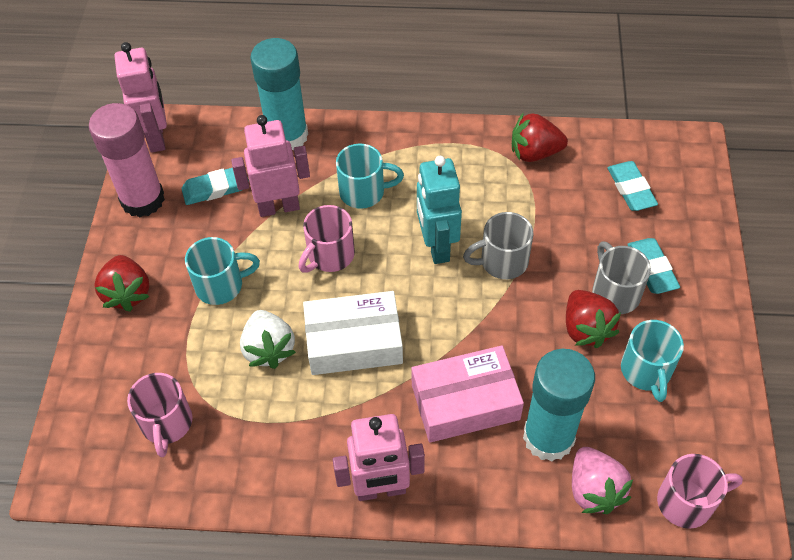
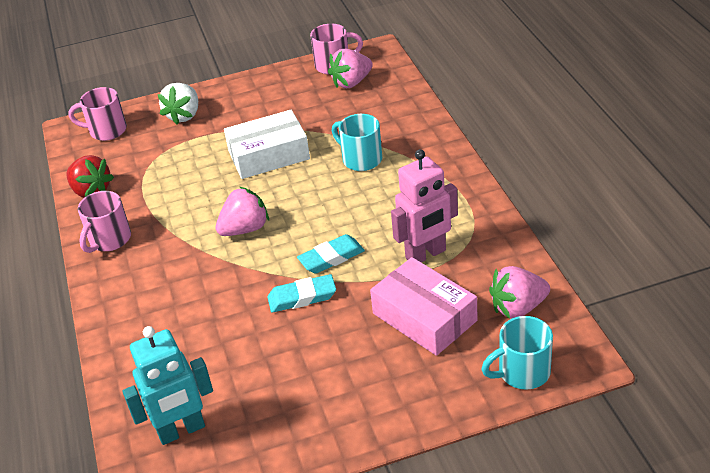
grey mug: 2 -> 0
pink glue stick: 1 -> 0
pink robot: 3 -> 1
pink strawberry: 1 -> 3
red strawberry: 3 -> 1
turquoise eraser: 3 -> 2
turquoise glue stick: 2 -> 0
turquoise mug: 3 -> 2

